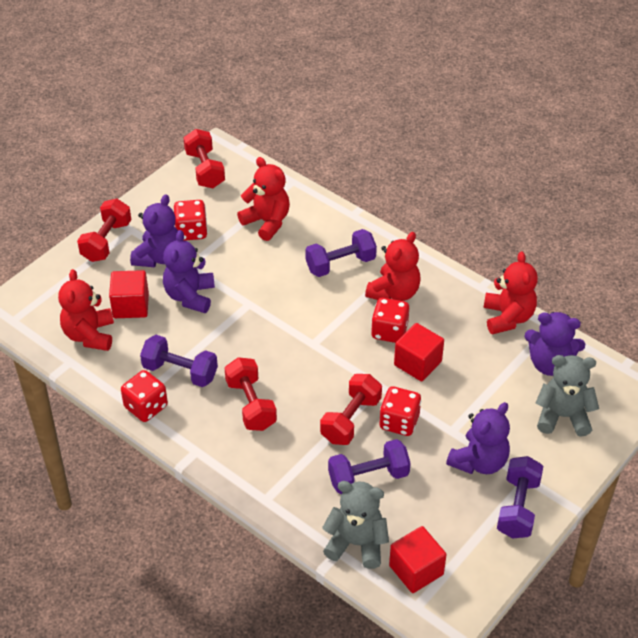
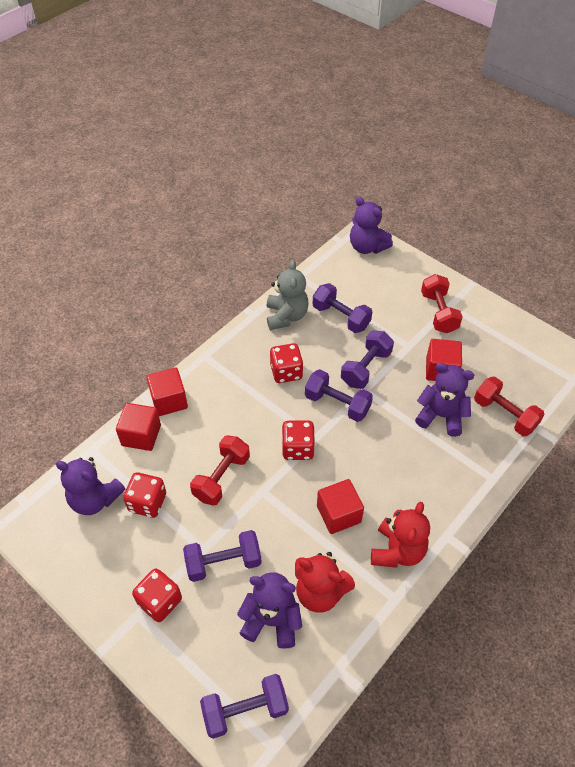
grey teddy bear: 2 -> 1
purple dumbbell: 4 -> 5
red cube: 3 -> 4
red dumbbell: 4 -> 3
red teddy bear: 4 -> 2

